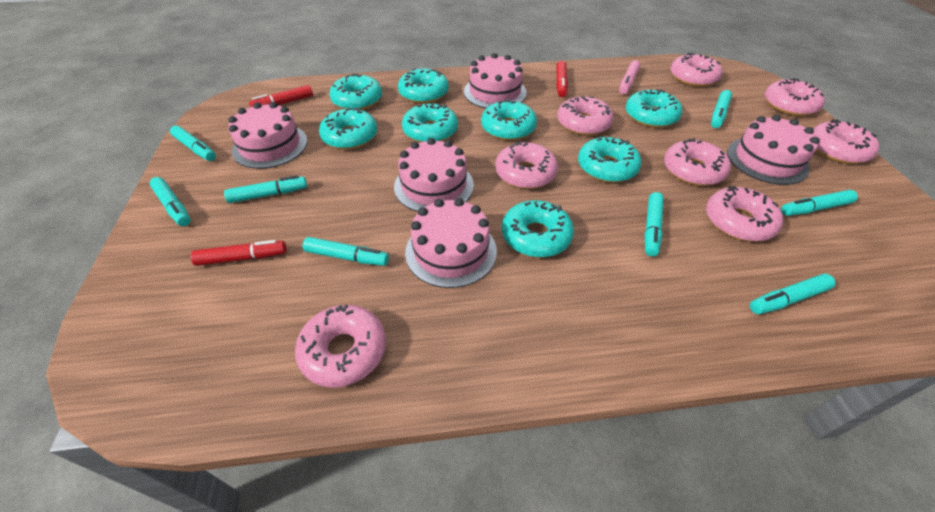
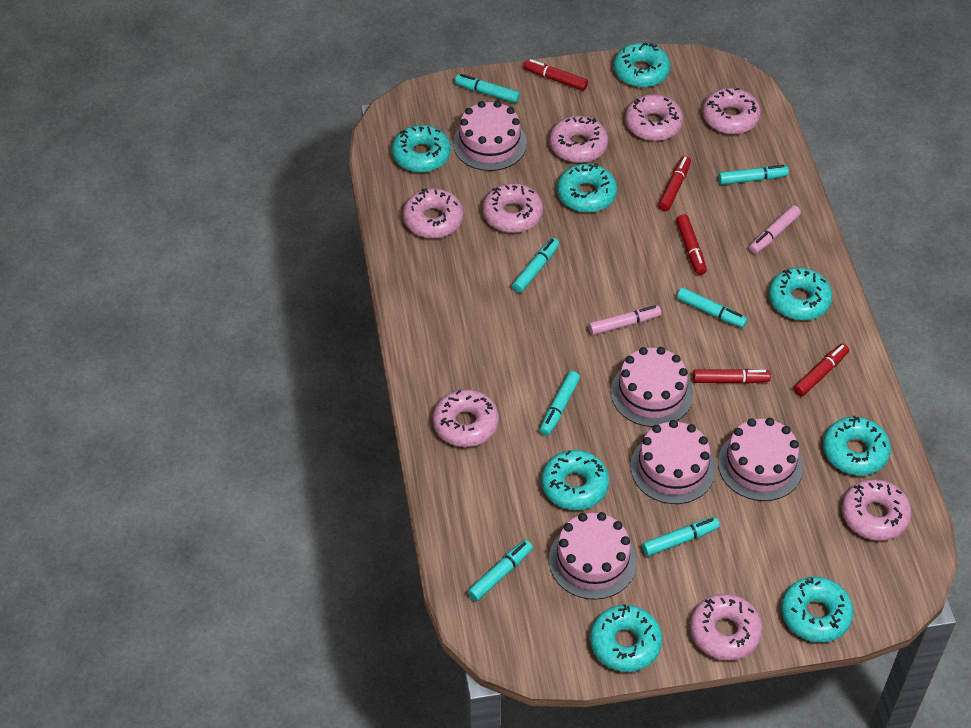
pink marker: 1 -> 2
red marker: 3 -> 5
turquoise marker: 8 -> 7

